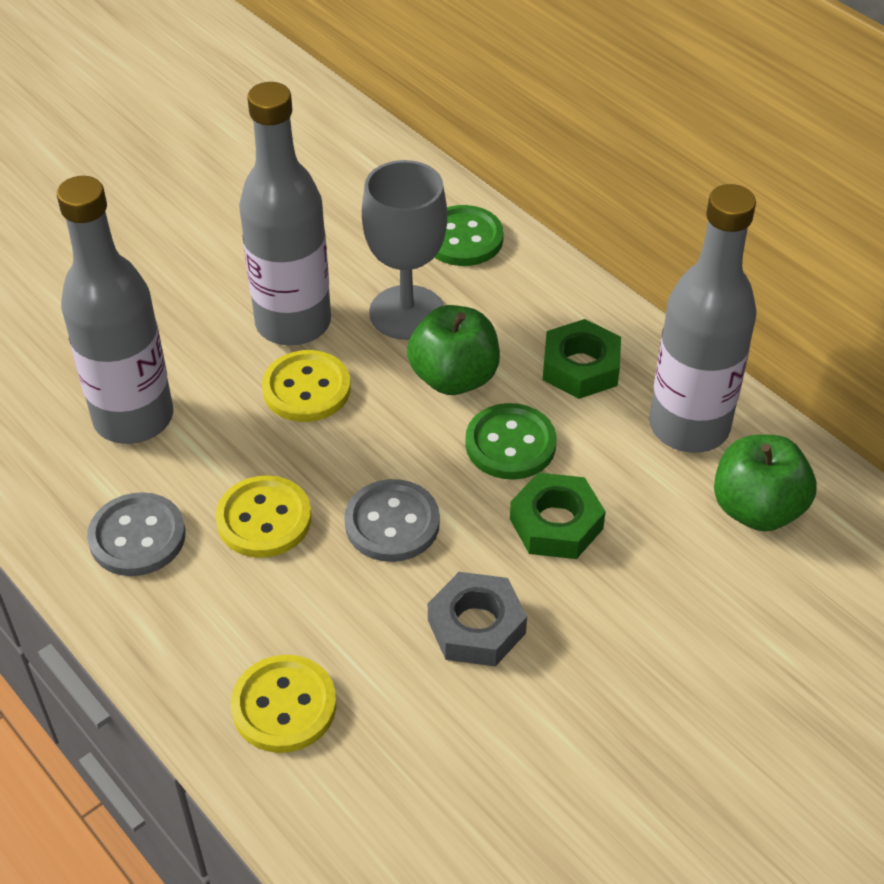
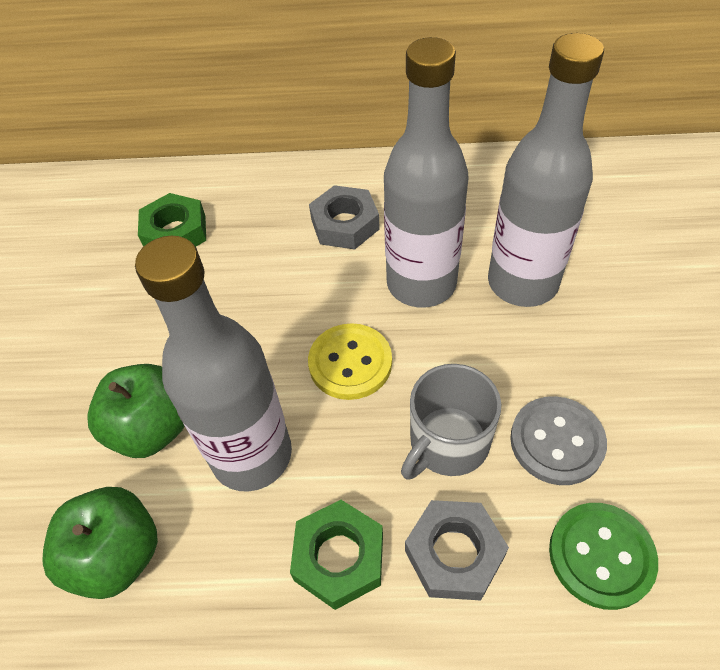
green button: 2 -> 1
grey button: 2 -> 1
grey goblet: 1 -> 0
grey mug: 0 -> 1
grey nut: 1 -> 2
yellow button: 3 -> 1

